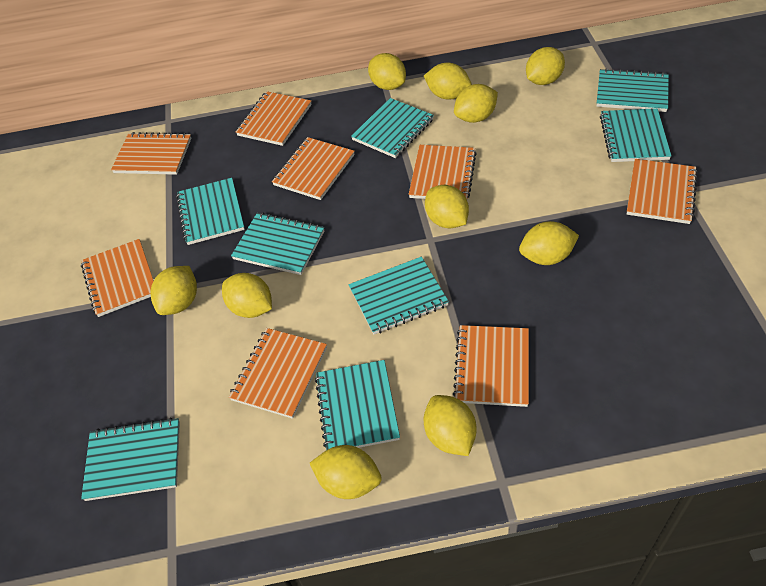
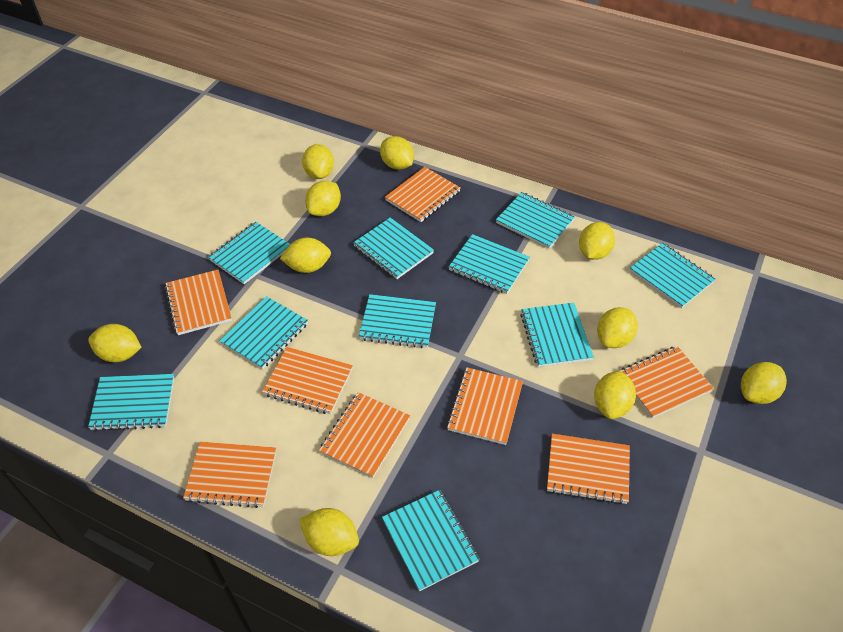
turquoise notebook: 8 -> 10

